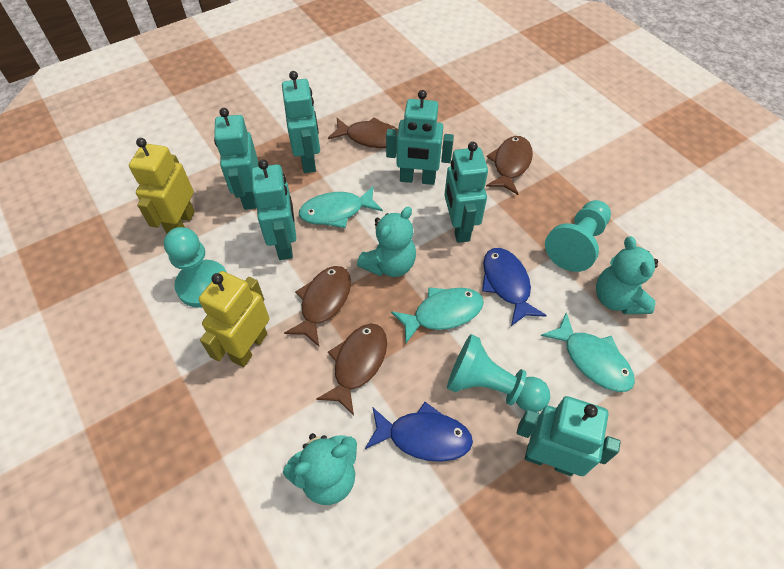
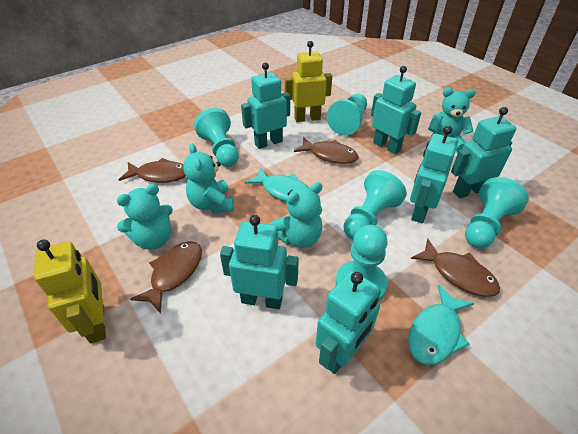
blue fish: 2 -> 0
turquoise fish: 3 -> 2
turquoise pawn: 3 -> 5
turquoise teddy bear: 3 -> 4

